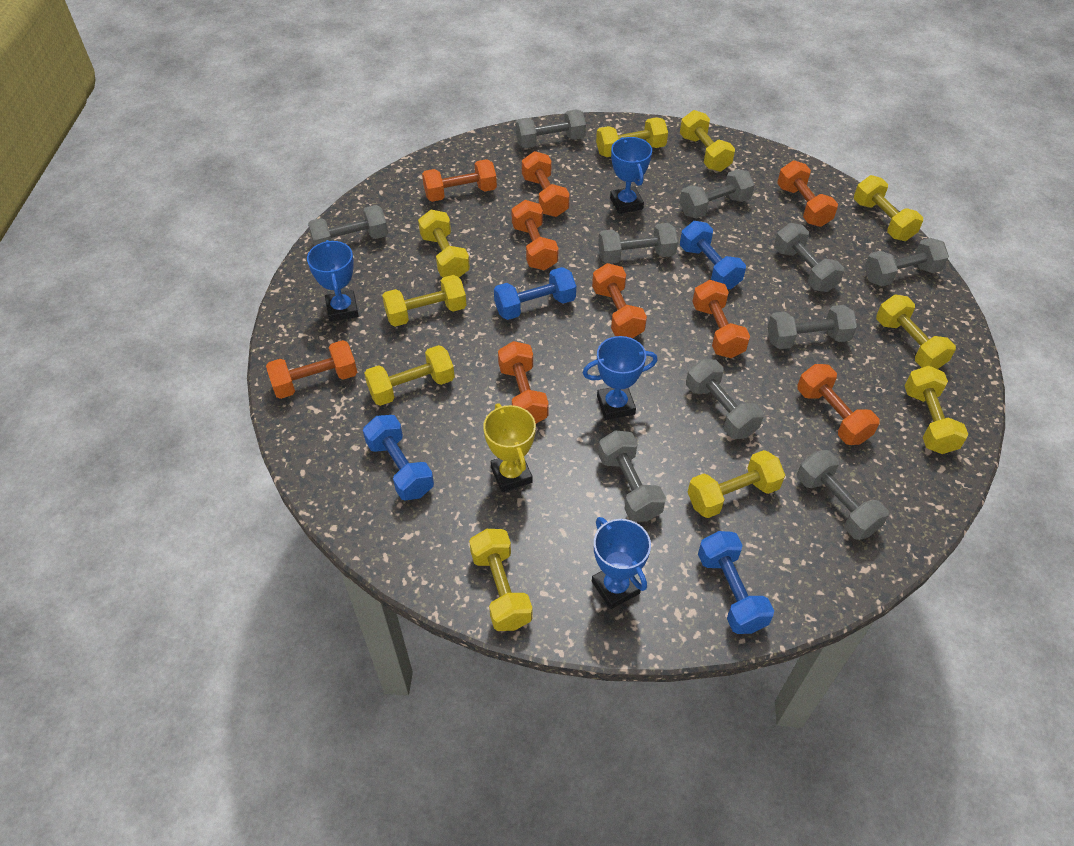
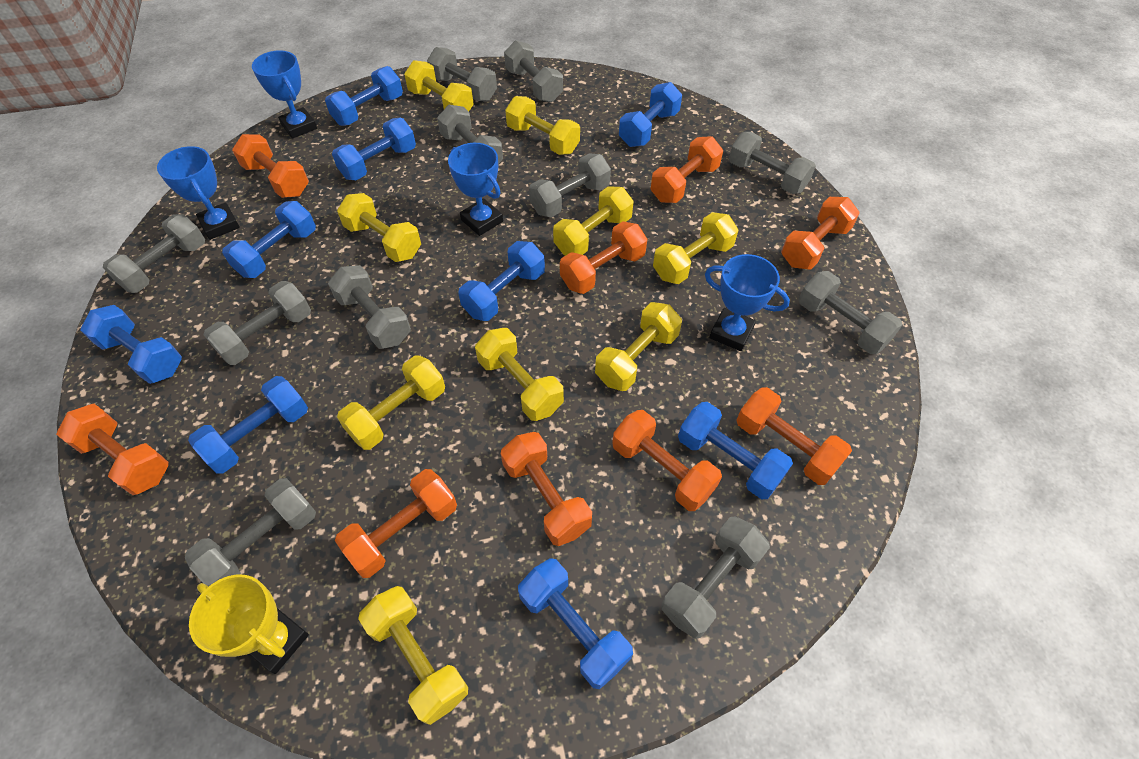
blue dumbbell: 4 -> 9
grey dumbbell: 10 -> 11
yellow dumbbell: 10 -> 9

